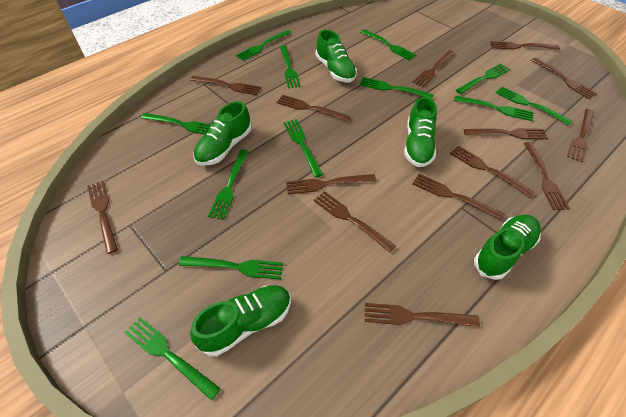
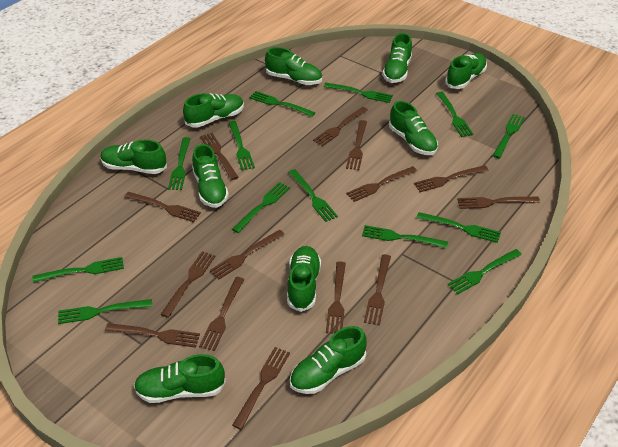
green fork: 12 -> 13
green shoe: 5 -> 10

